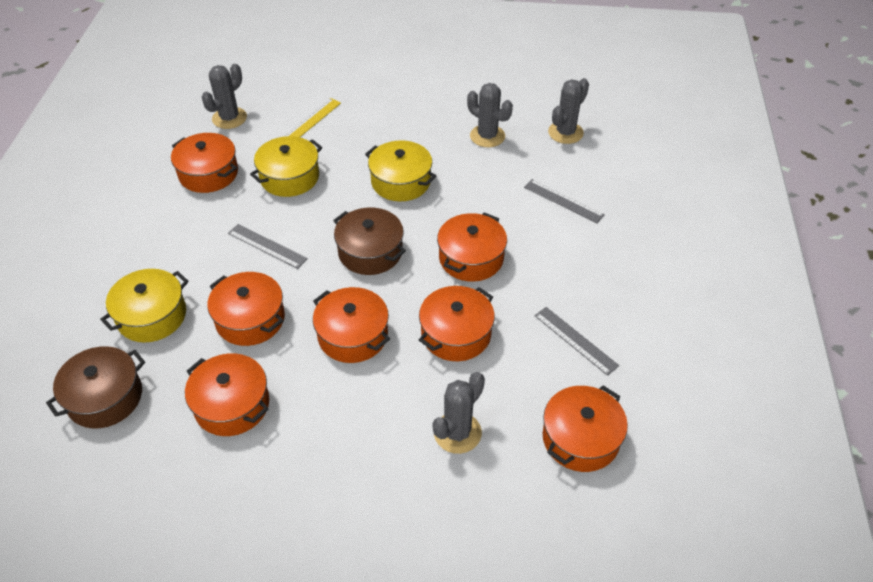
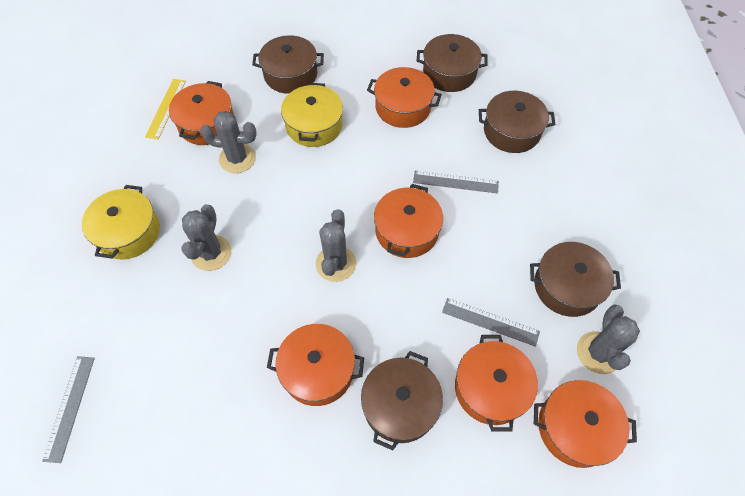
brown pot: 2 -> 5
orange pot: 7 -> 6
yellow pot: 3 -> 2

